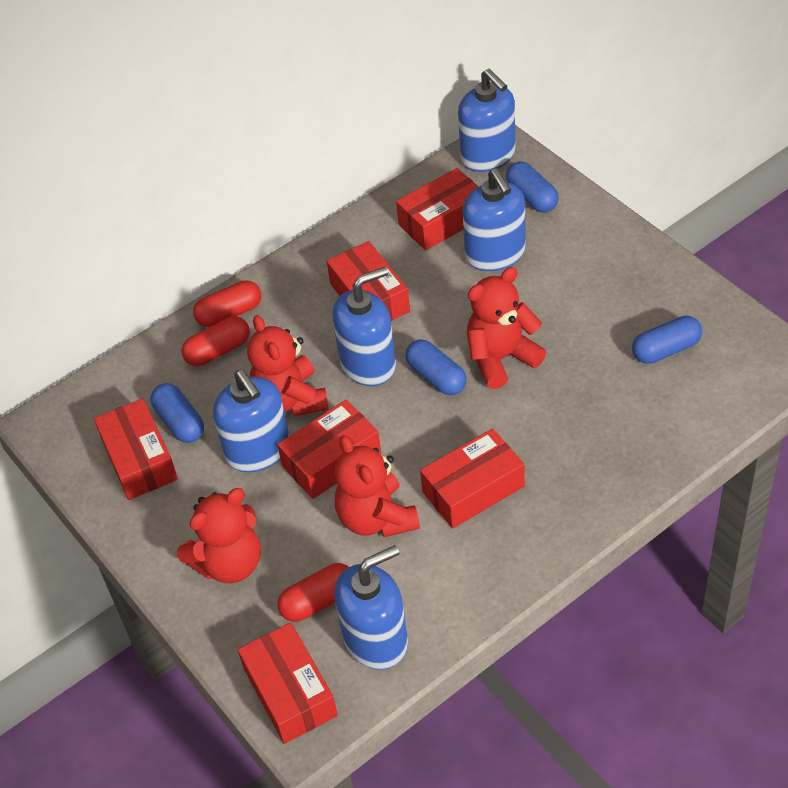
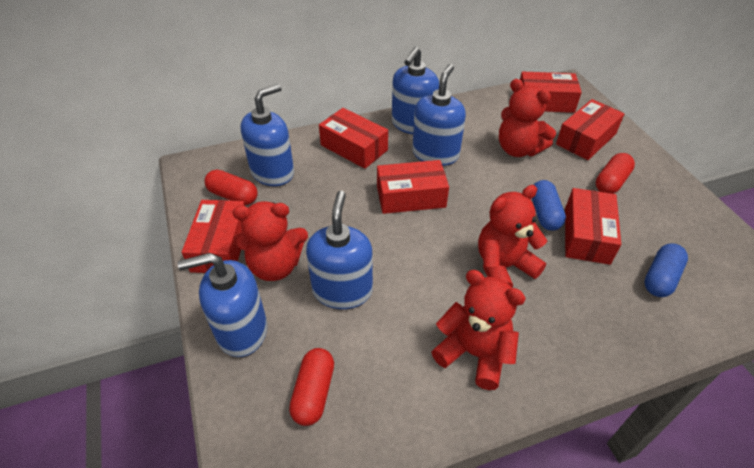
blue capsule: 4 -> 2

